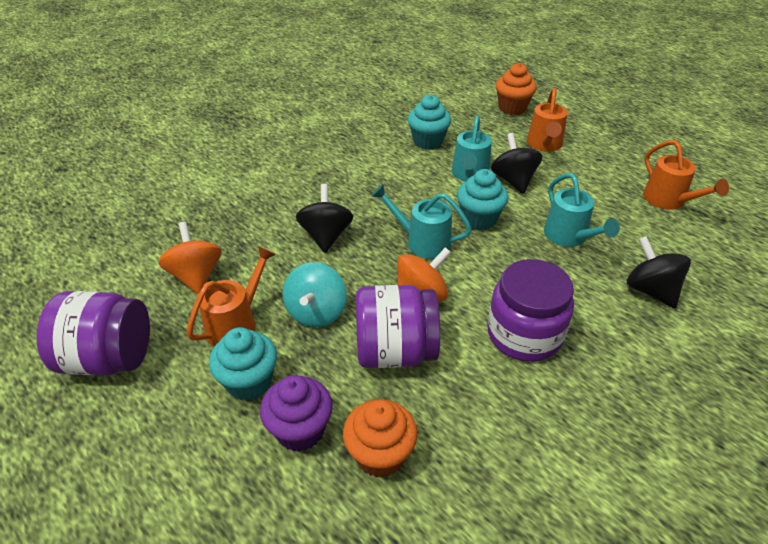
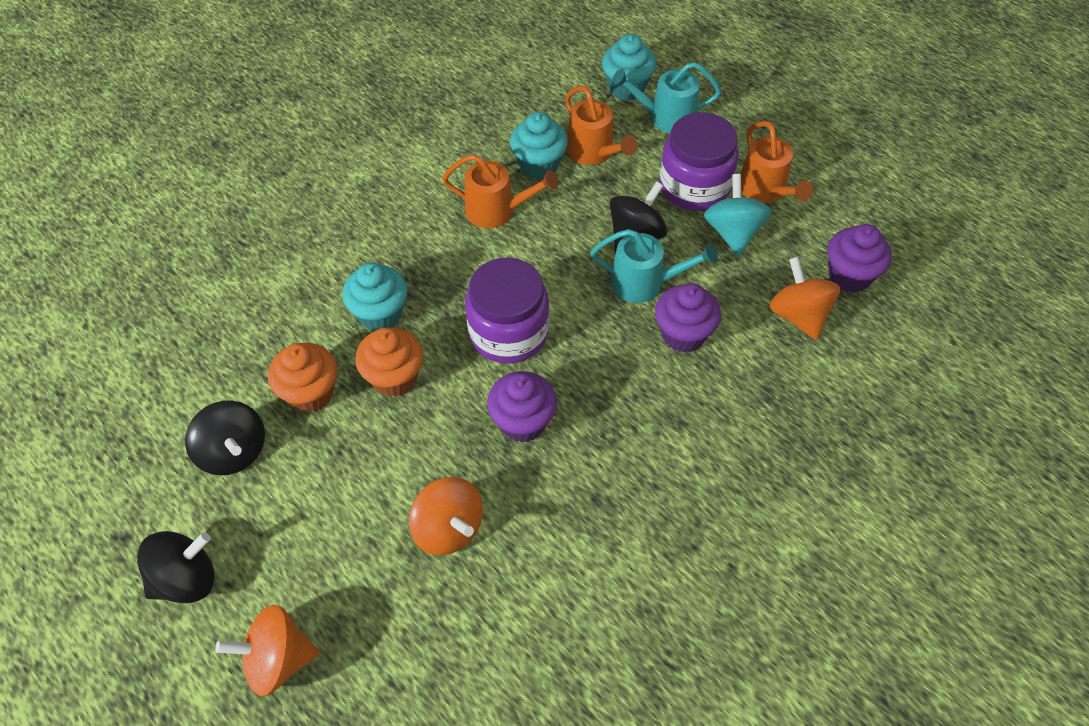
orange spinning top: 2 -> 3
purple cupcake: 1 -> 3
purple jar: 3 -> 2
turquoise watering can: 3 -> 2

